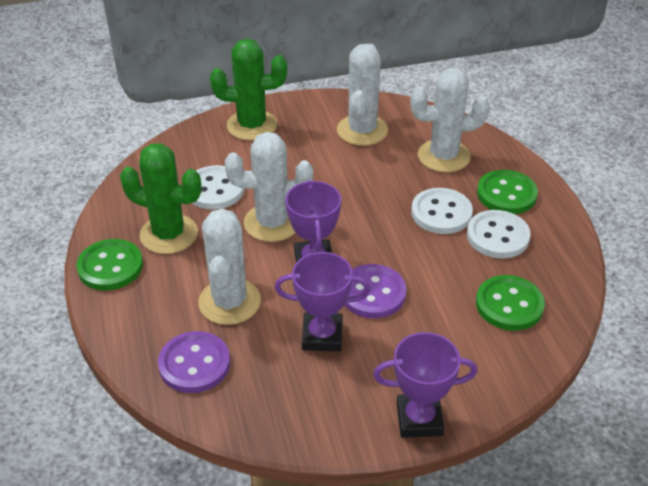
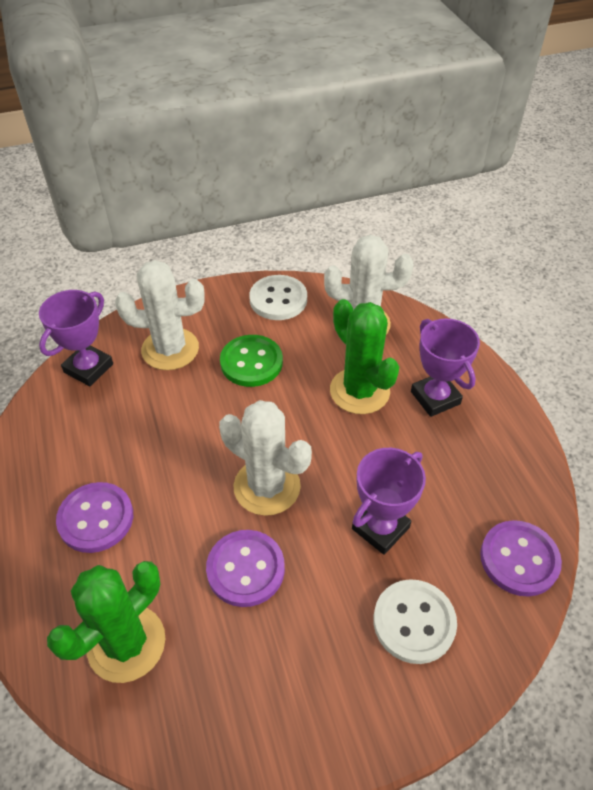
green button: 3 -> 1
purple button: 2 -> 3
white button: 3 -> 2
white cactus: 4 -> 3

